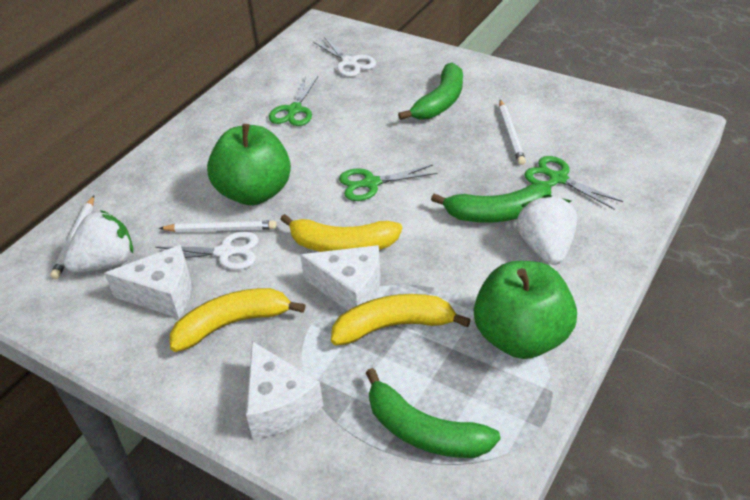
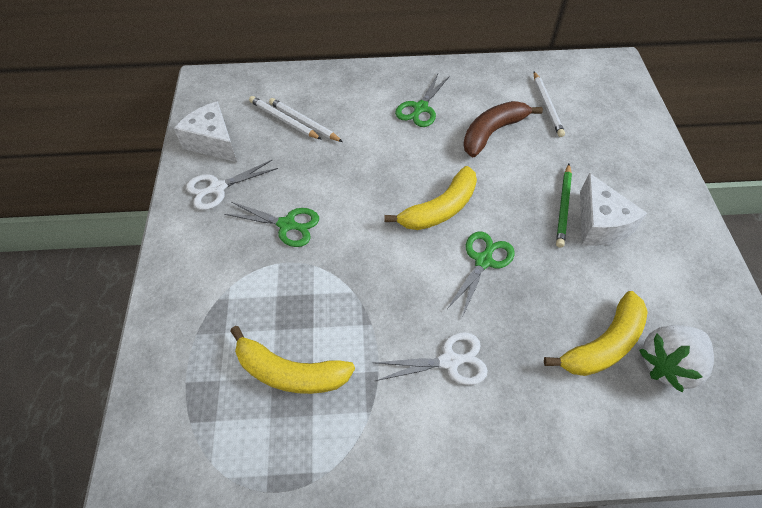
brown banana: 0 -> 1
green apple: 2 -> 0
green banana: 3 -> 0
green pencil: 0 -> 1
white cheese: 3 -> 2
white strawberry: 2 -> 1

